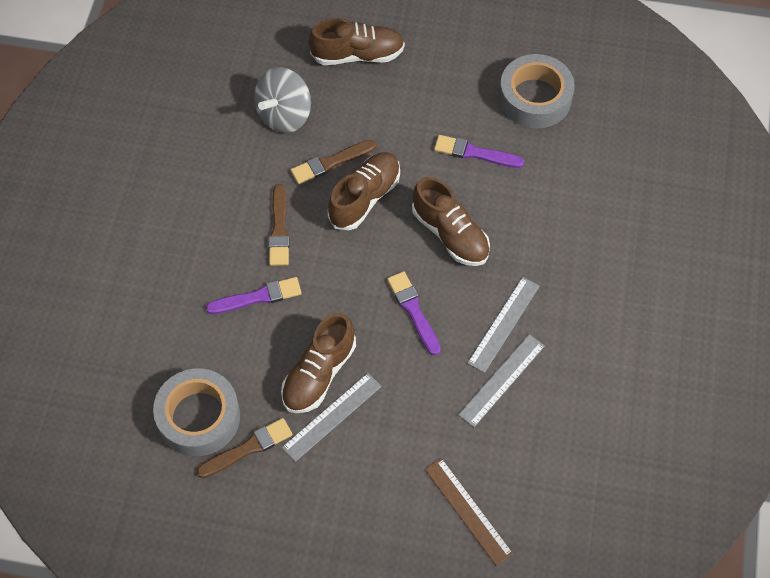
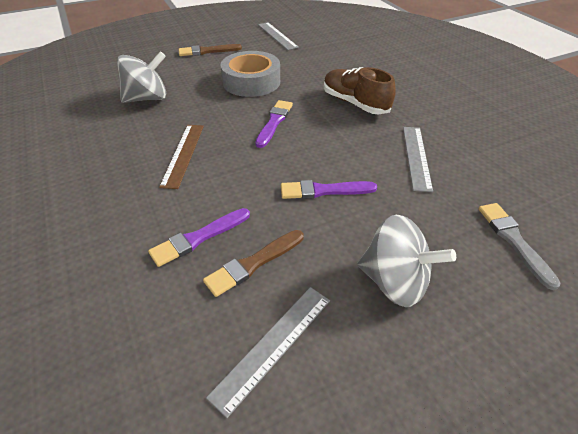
brown brush: 3 -> 2
brown shoe: 4 -> 1
grey brush: 0 -> 1
grey spinning top: 1 -> 2
grey tape: 2 -> 1

